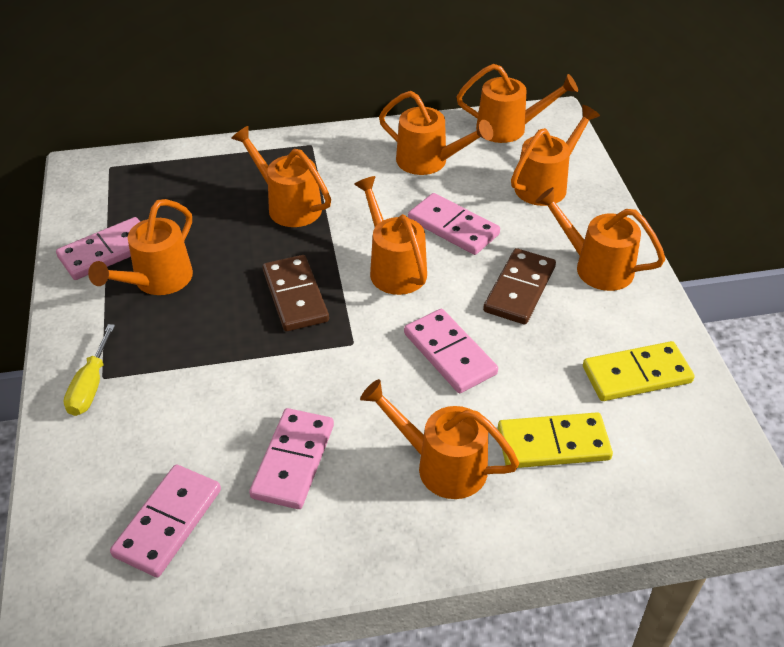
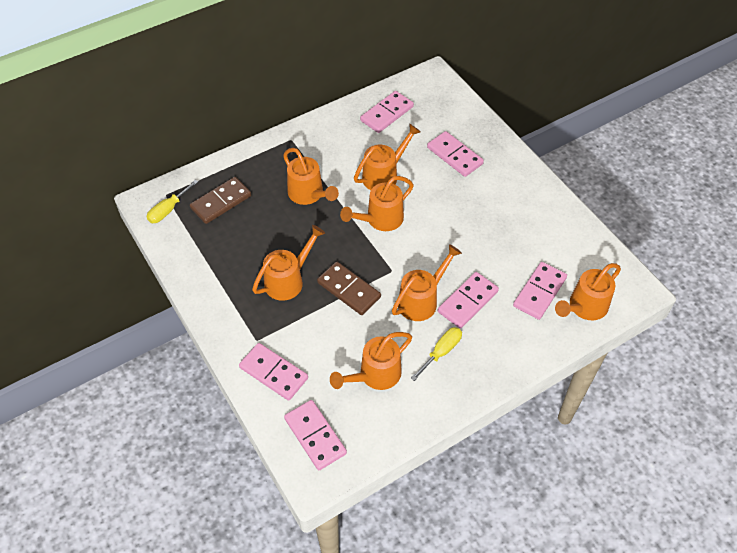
orange watering can: 8 -> 7
pink domino: 5 -> 6
yellow domino: 2 -> 0
yellow screwdriver: 1 -> 2

